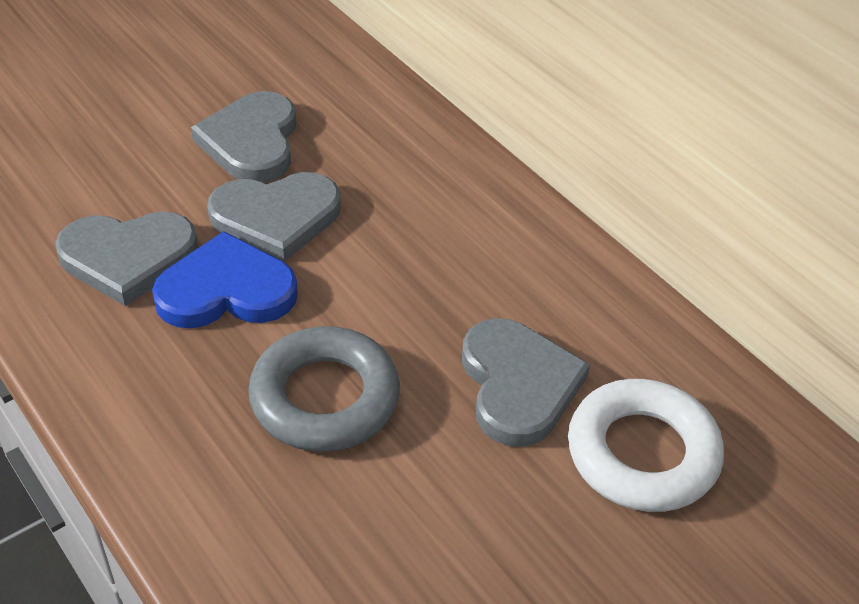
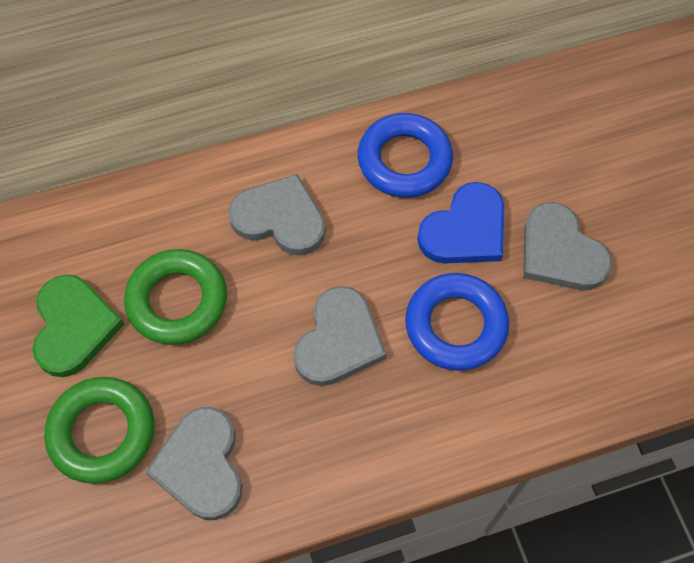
blue ring: 0 -> 2
green heart: 0 -> 1
green ring: 0 -> 2
grey ring: 1 -> 0
white ring: 1 -> 0

